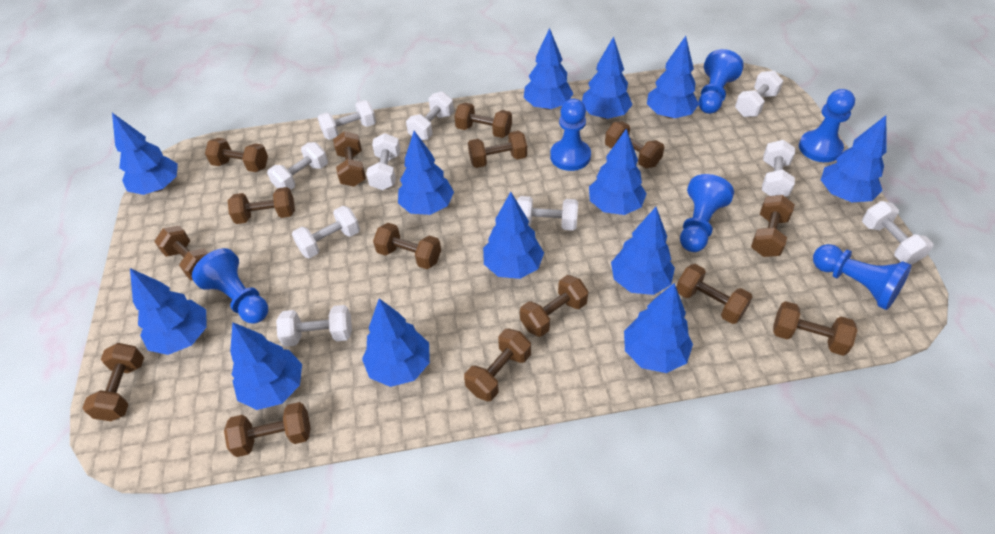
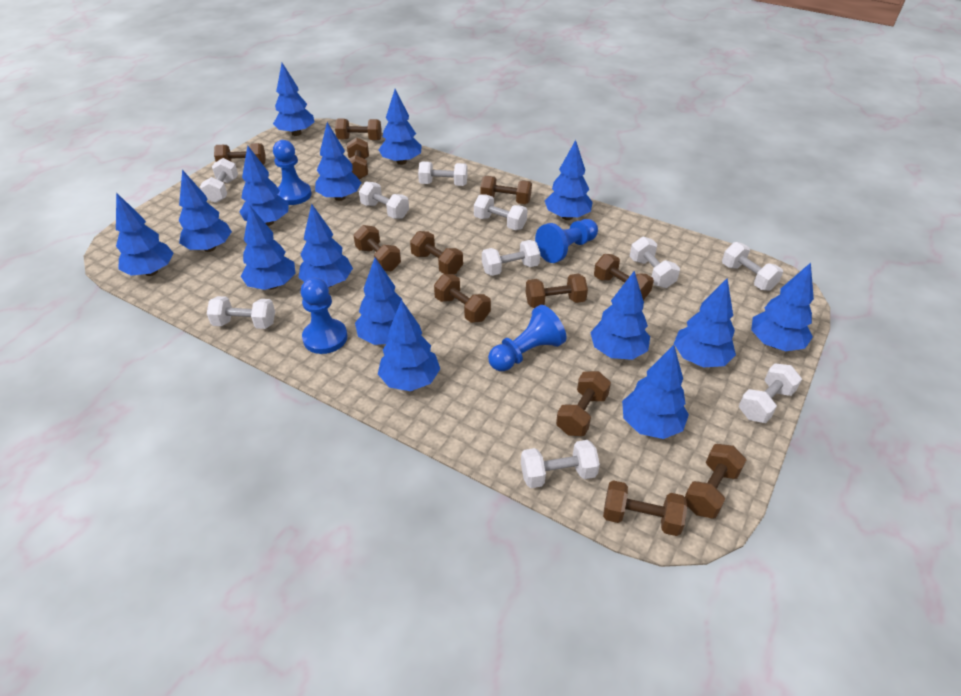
blue pawn: 6 -> 4
blue tree: 13 -> 15
brown dumbbell: 15 -> 12

